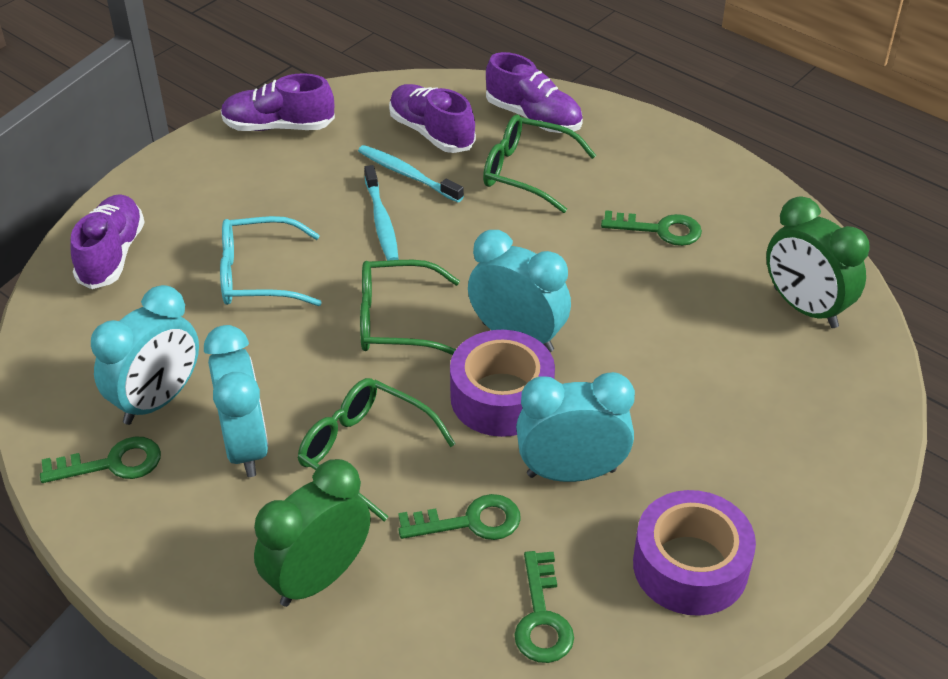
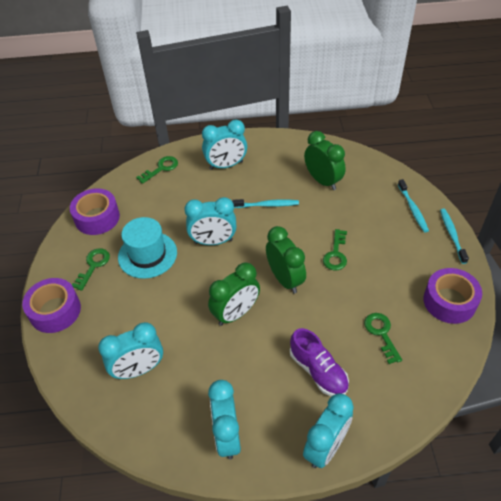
green clock: 2 -> 3
green glasses: 3 -> 0
purple shoe: 4 -> 1
purple tape: 2 -> 3
turquoise clock: 4 -> 5
turquoise glasses: 1 -> 0
turquoise hat: 0 -> 1
turquoise toothbrush: 2 -> 3

